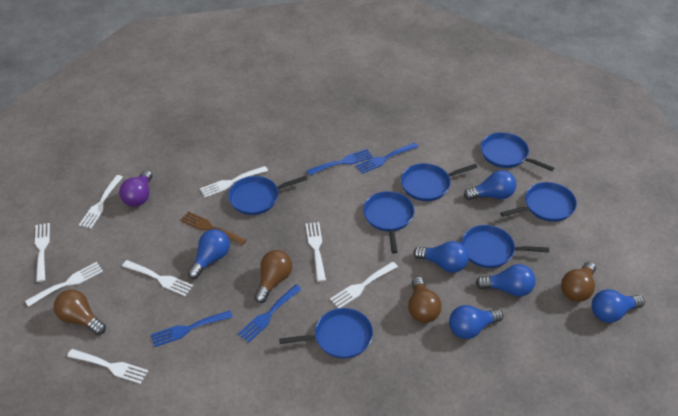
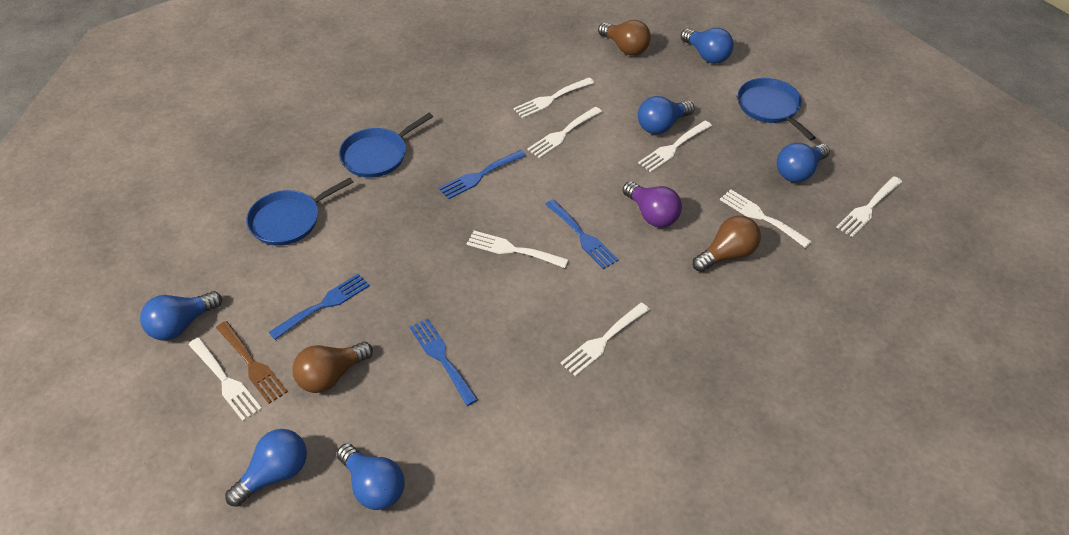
blue pan: 7 -> 3
brown light bulb: 4 -> 3

